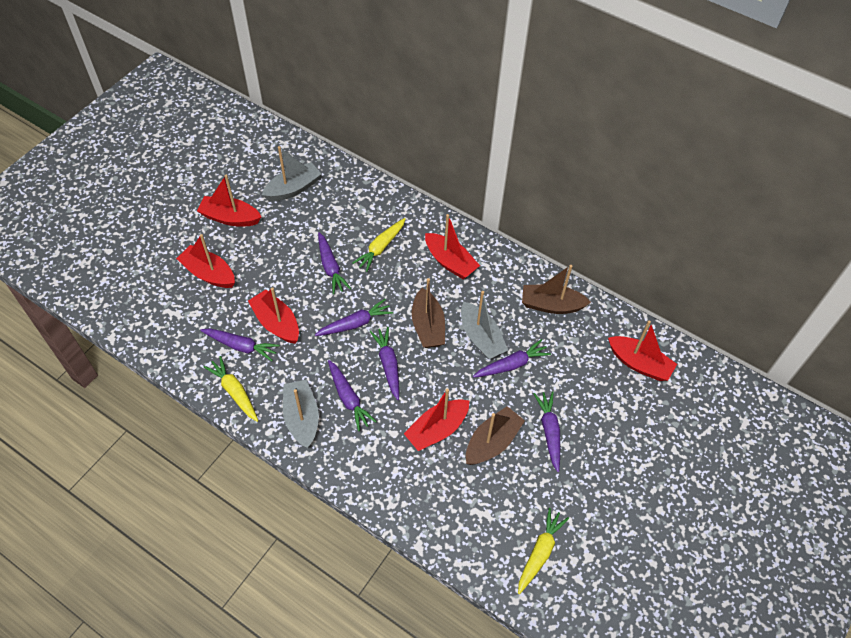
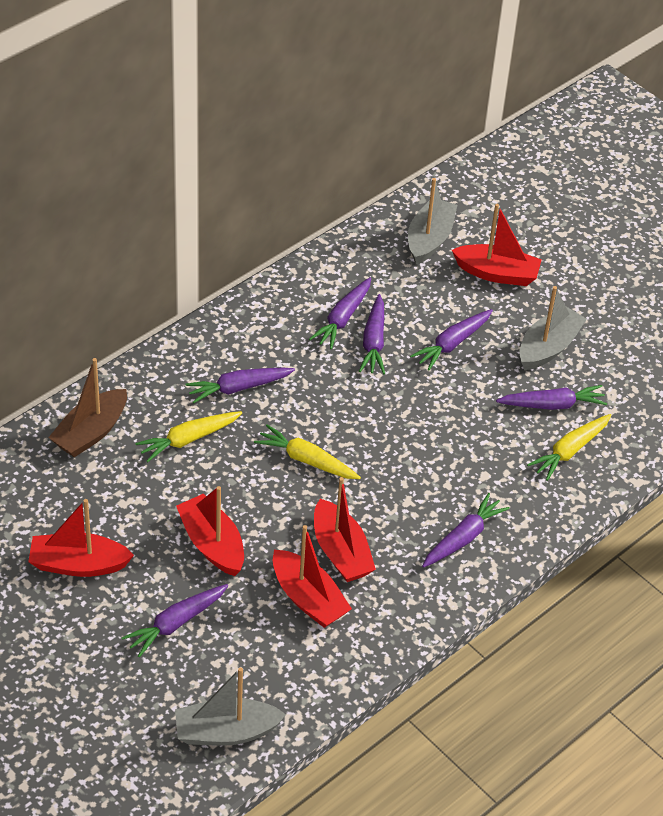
brown boat: 3 -> 1
red boat: 6 -> 5

